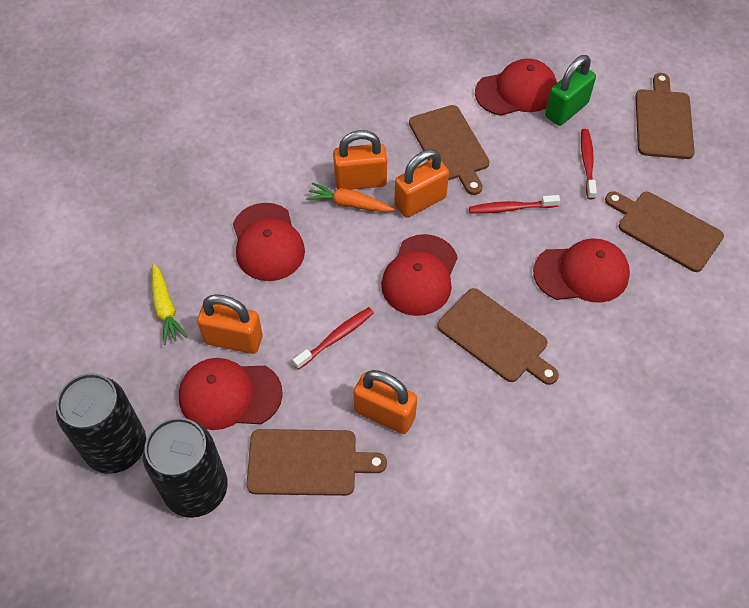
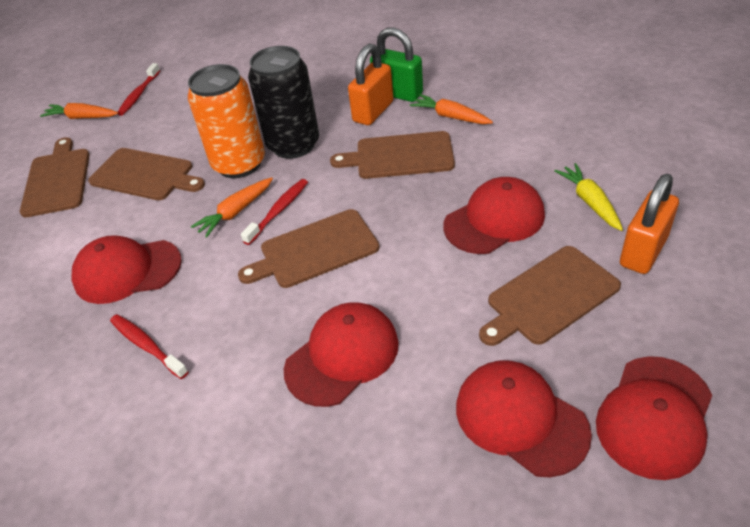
black can: 2 -> 1
orange can: 0 -> 1
orange carrot: 1 -> 3
orange padlock: 4 -> 2

